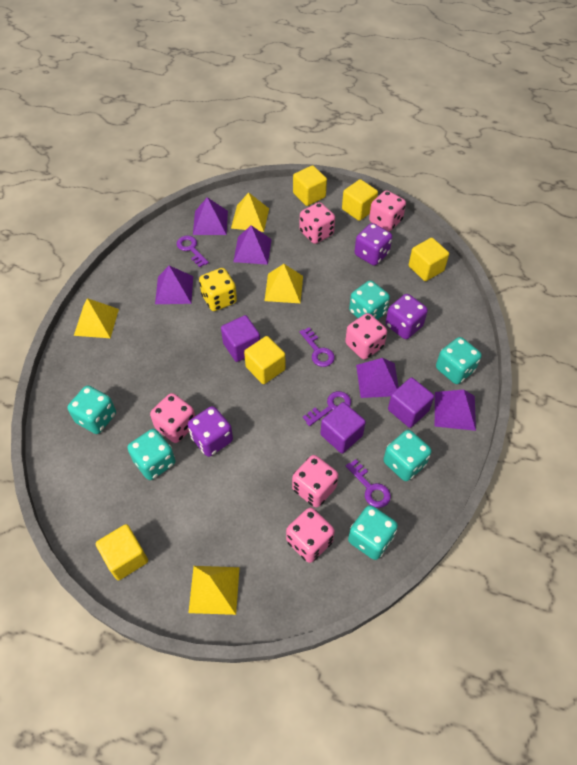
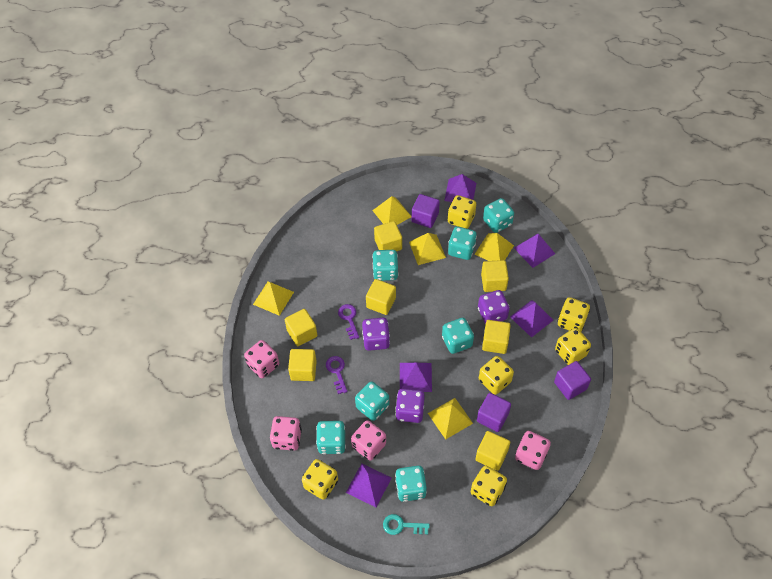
pink dice: 6 -> 4
purple key: 4 -> 2
turquoise dice: 6 -> 7
turquoise key: 0 -> 1
yellow cube: 5 -> 7
yellow dice: 1 -> 6
yellow pyramid: 4 -> 5

